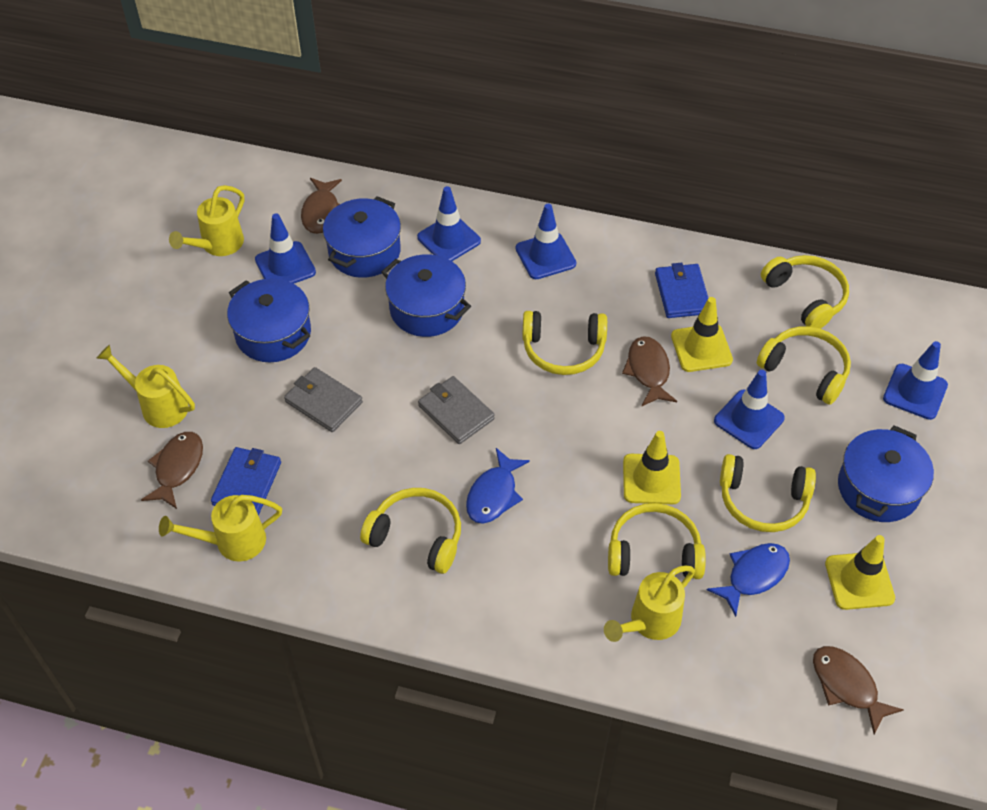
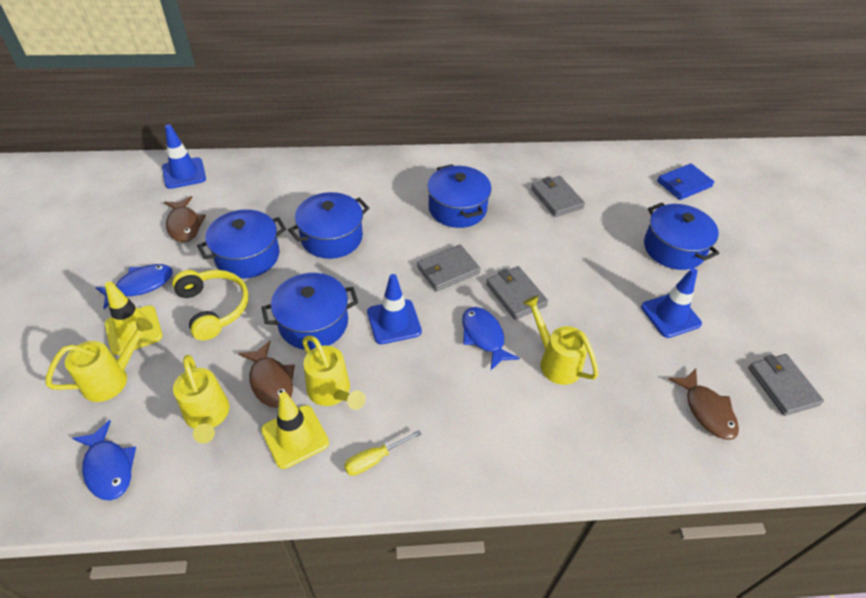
blue fish: 2 -> 3
blue pot: 4 -> 5
blue traffic cone: 5 -> 3
blue wallet: 2 -> 1
brown fish: 4 -> 3
grey wallet: 2 -> 4
yellow headphones: 6 -> 1
yellow screwdriver: 0 -> 1
yellow traffic cone: 3 -> 2

